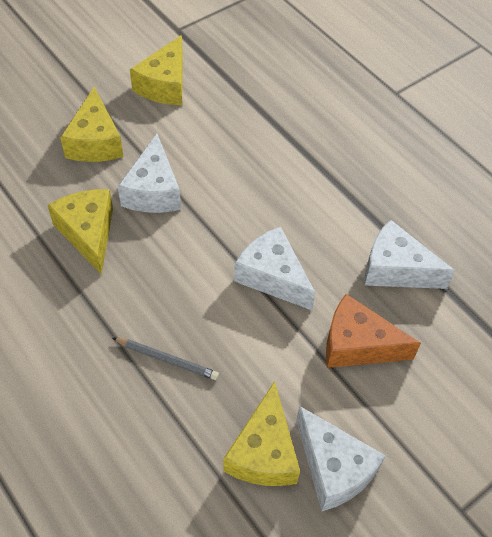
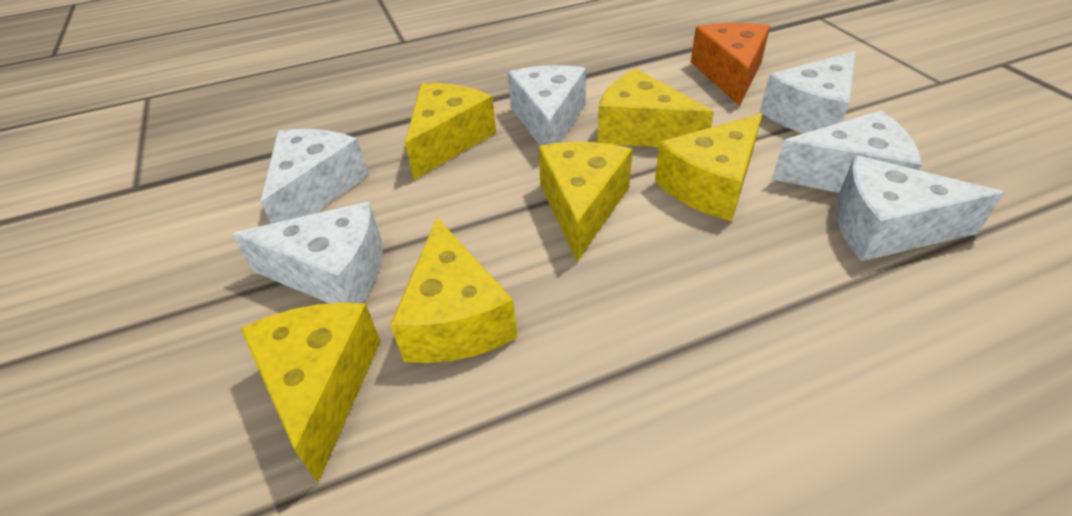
grey pencil: 1 -> 0
white cheese: 4 -> 6
yellow cheese: 4 -> 6

